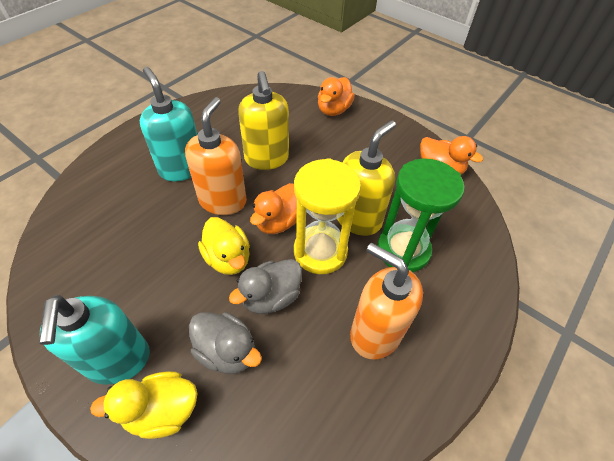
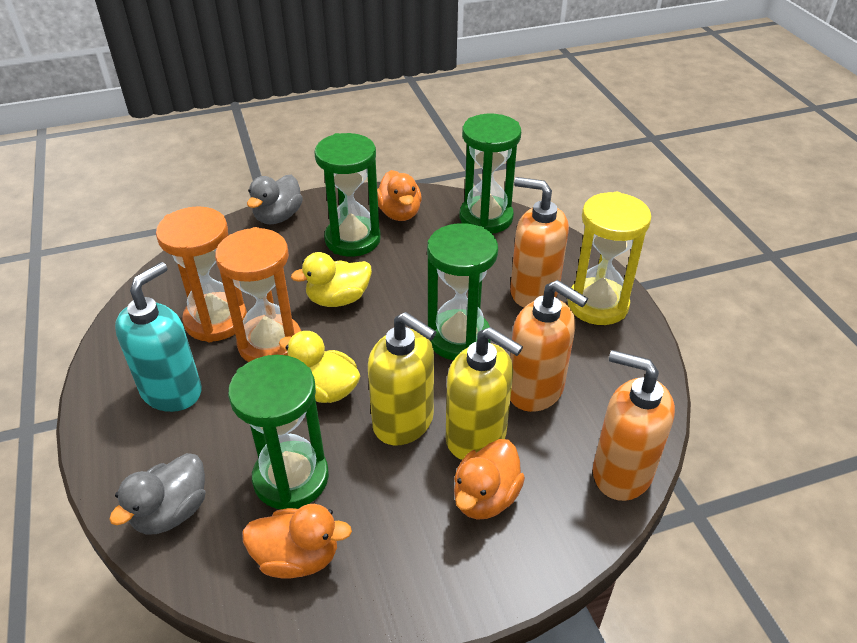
green hourglass: 1 -> 4
orange hourglass: 0 -> 2
orange soap dispenser: 2 -> 3
turquoise soap dispenser: 2 -> 1

